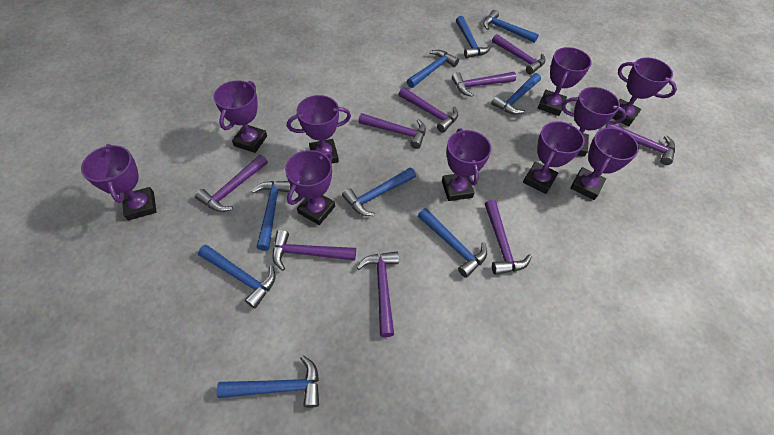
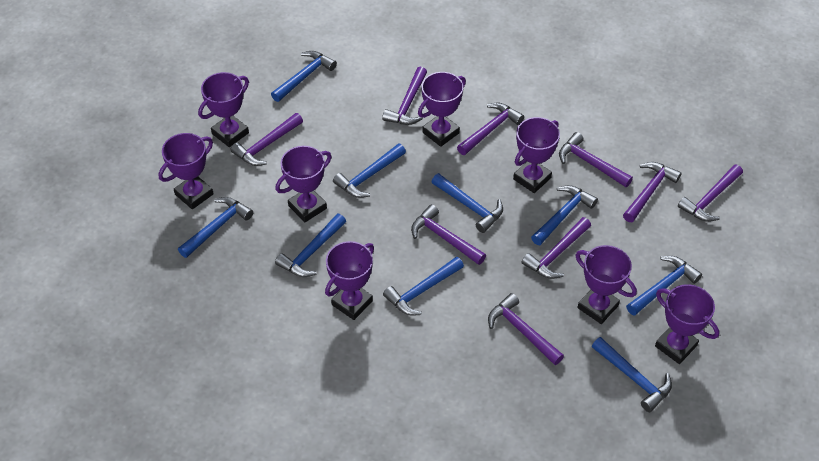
purple trophy: 10 -> 8

